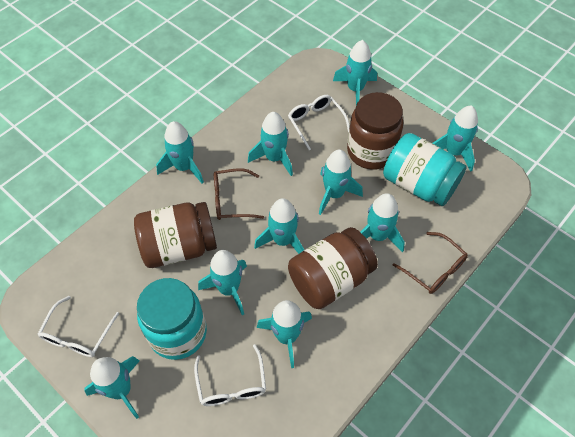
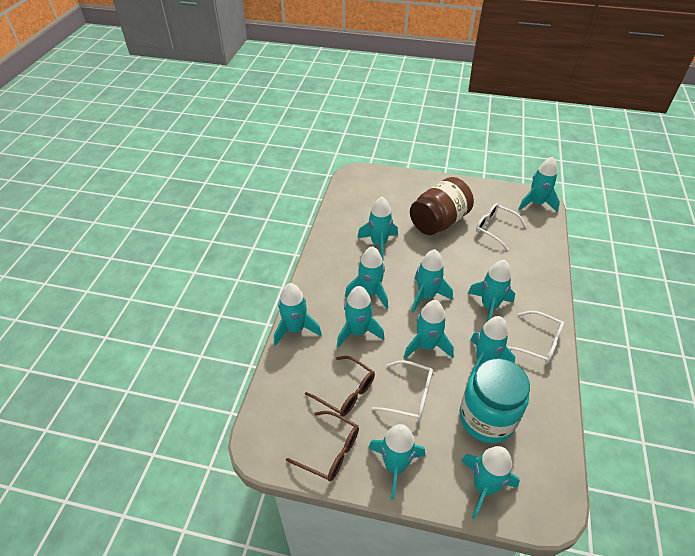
brown jar: 3 -> 1
turquoise jar: 2 -> 1
turquoise rocket: 10 -> 11

